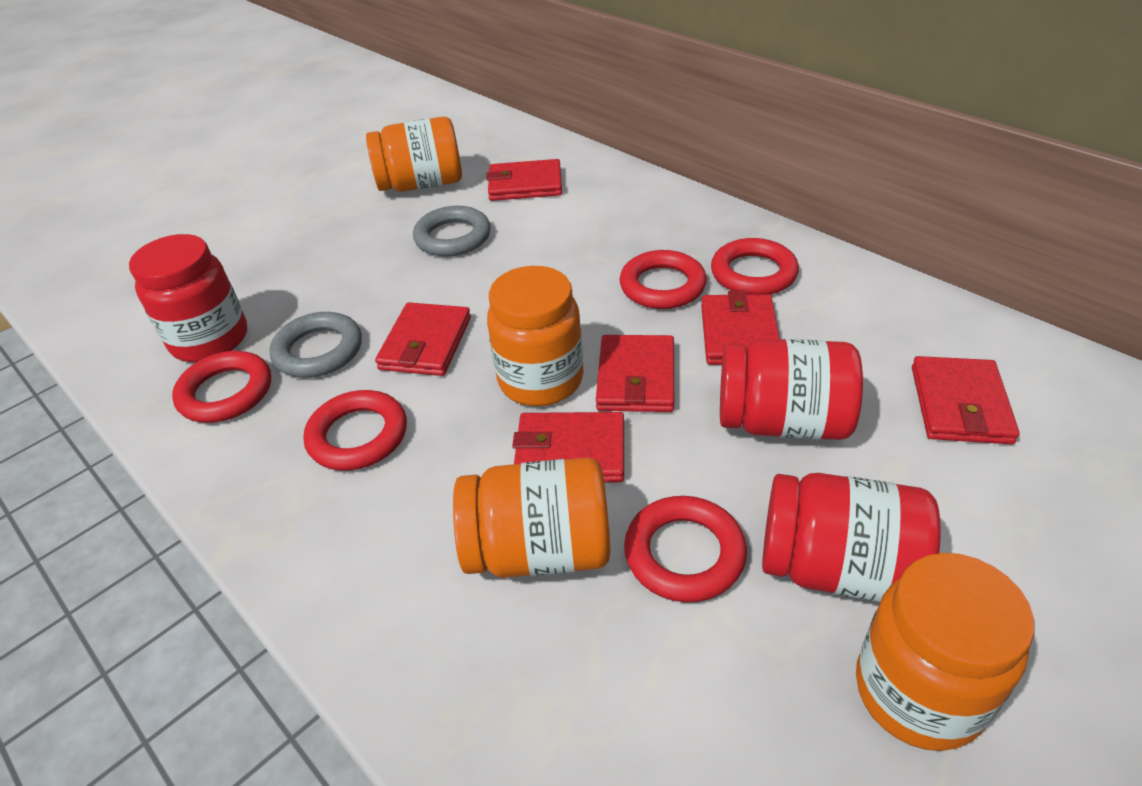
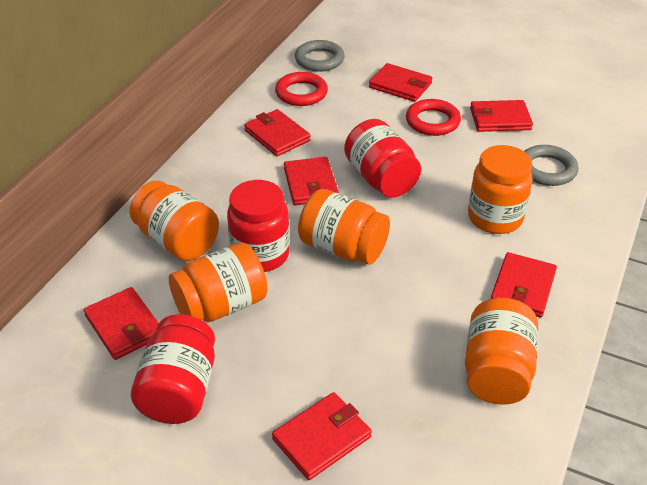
orange jar: 4 -> 5
red ring: 5 -> 2
red wallet: 6 -> 7

